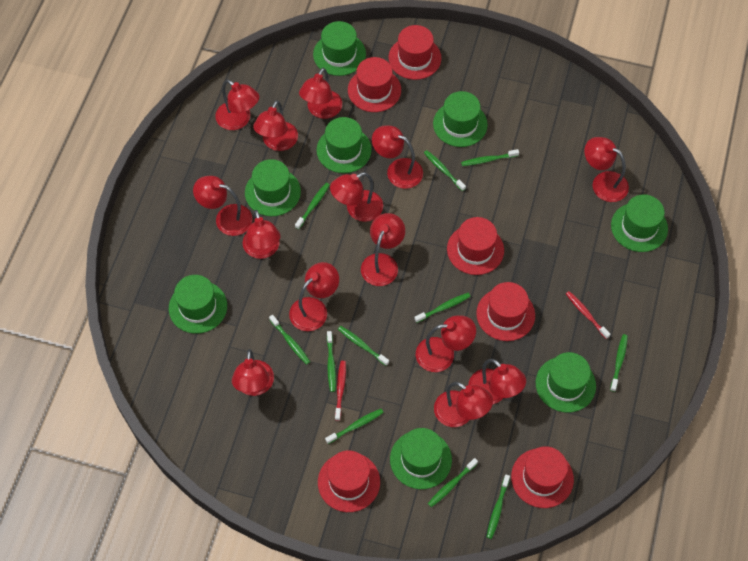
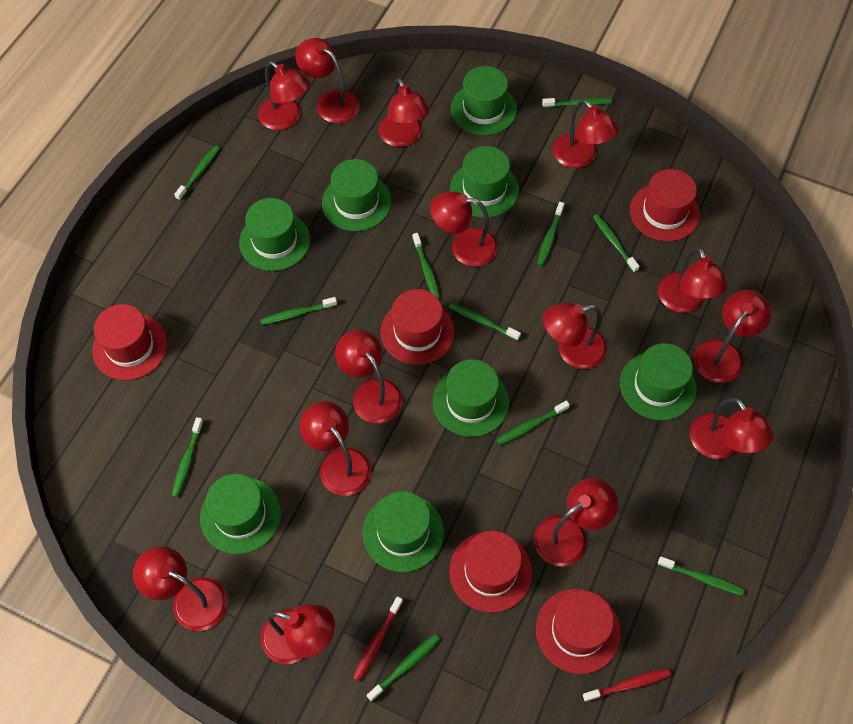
red hat: 6 -> 5

